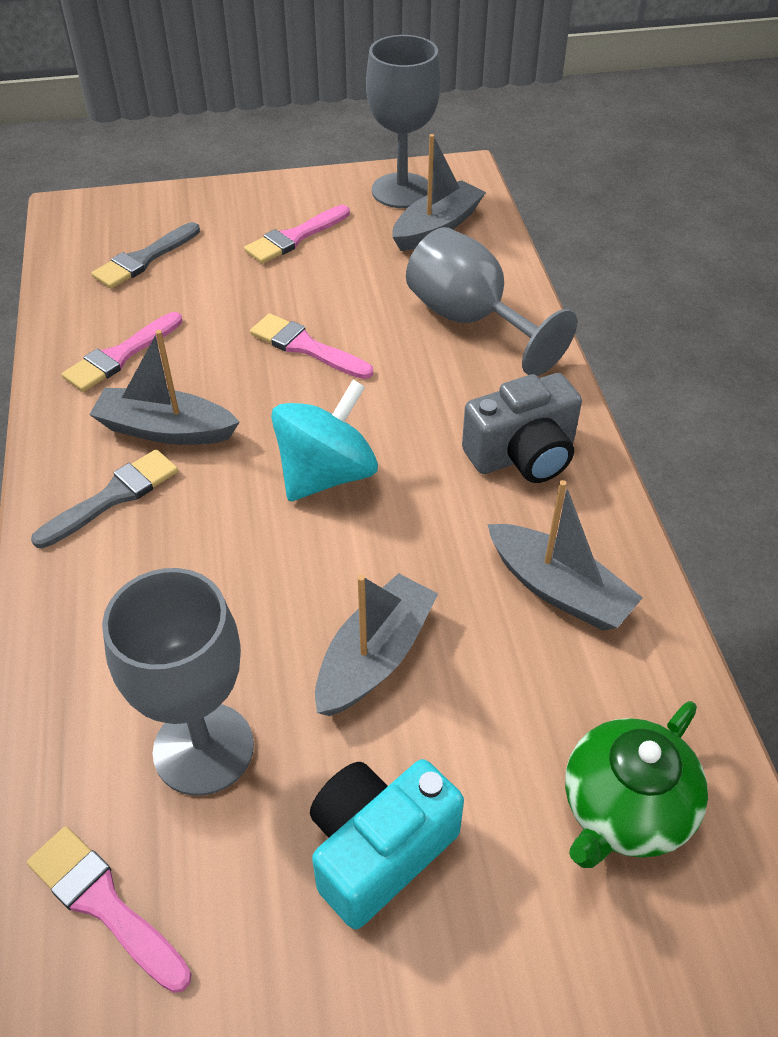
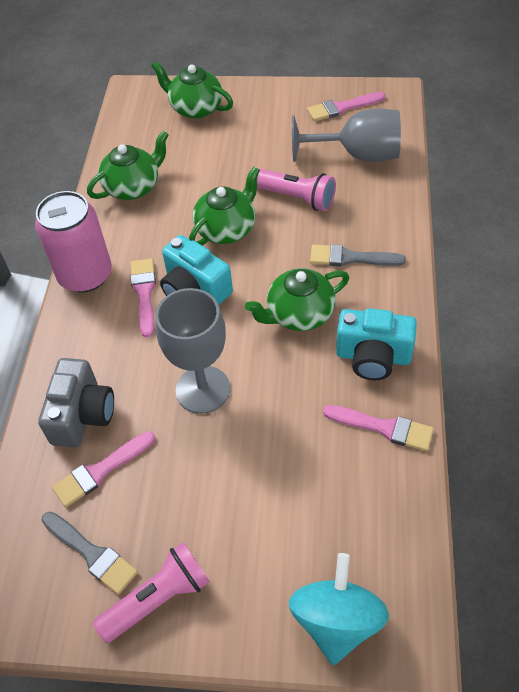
green teapot: 1 -> 4
grey boat: 4 -> 0
grey goblet: 3 -> 2
pink can: 0 -> 1
pink flashlight: 0 -> 2
turquoise camera: 1 -> 2

